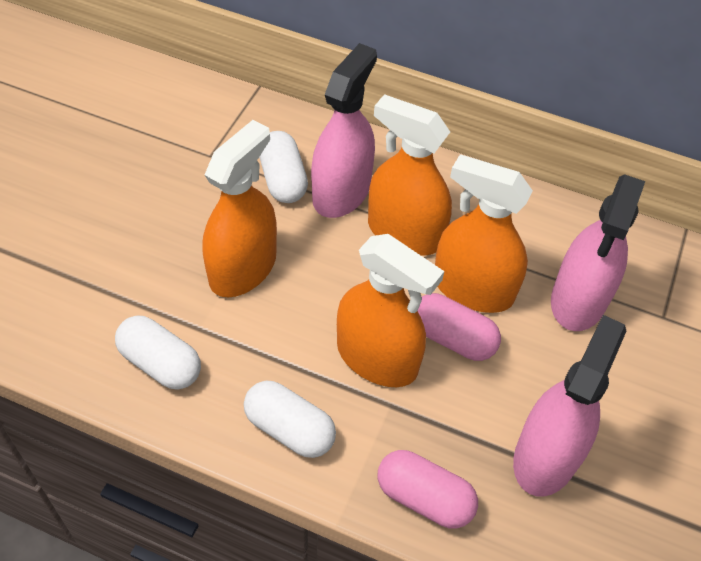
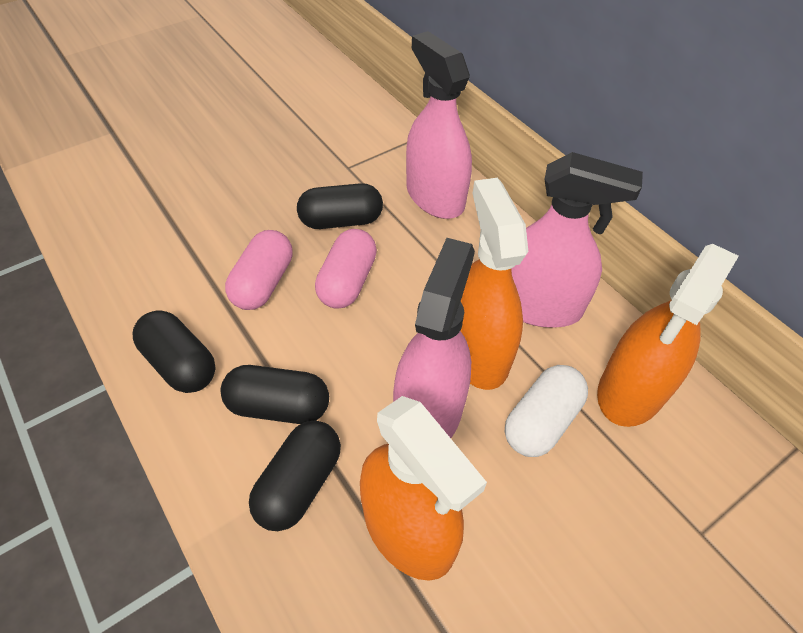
black capsule: 0 -> 4
orange spray bottle: 4 -> 3
white capsule: 3 -> 1

